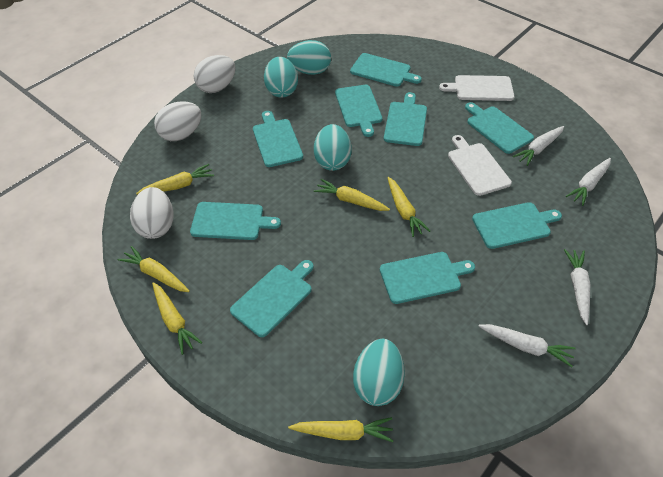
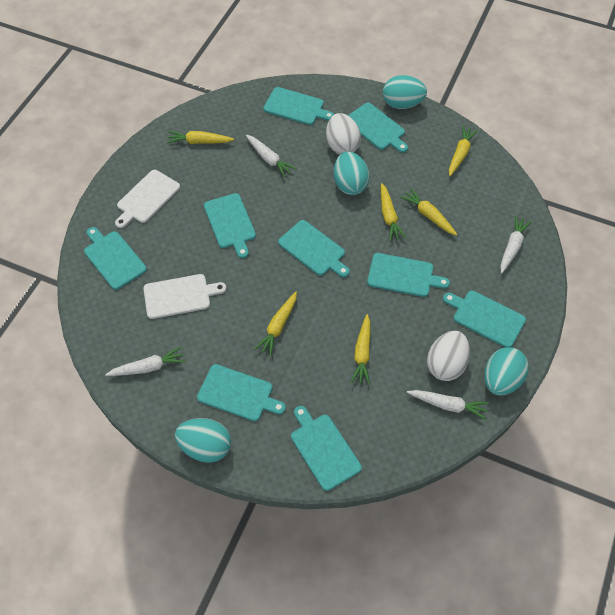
white egg: 3 -> 2

